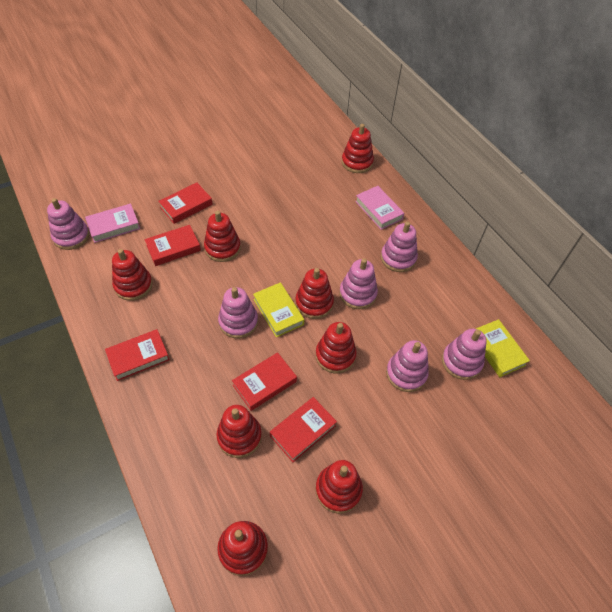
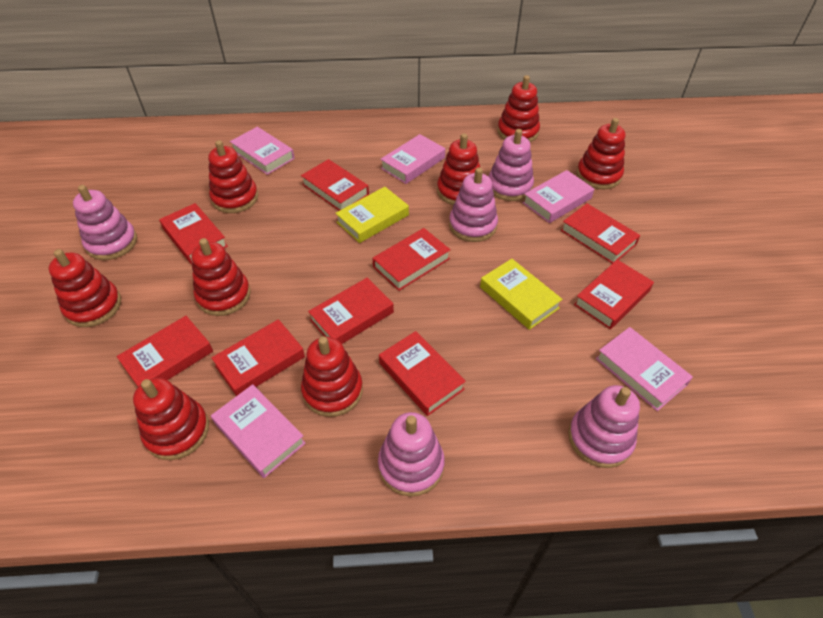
pink book: 2 -> 5
pink stacking toy: 6 -> 5
red book: 5 -> 9

